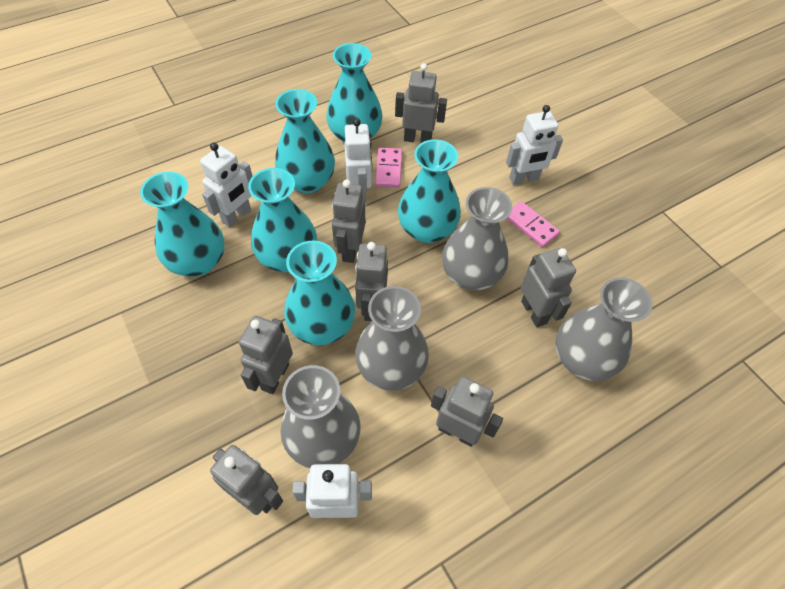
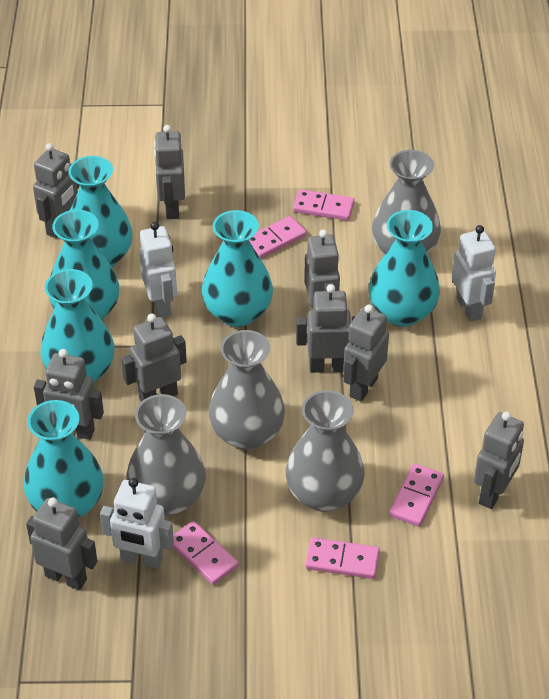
grey robot: 7 -> 9
pink domino: 2 -> 5
white robot: 4 -> 3

